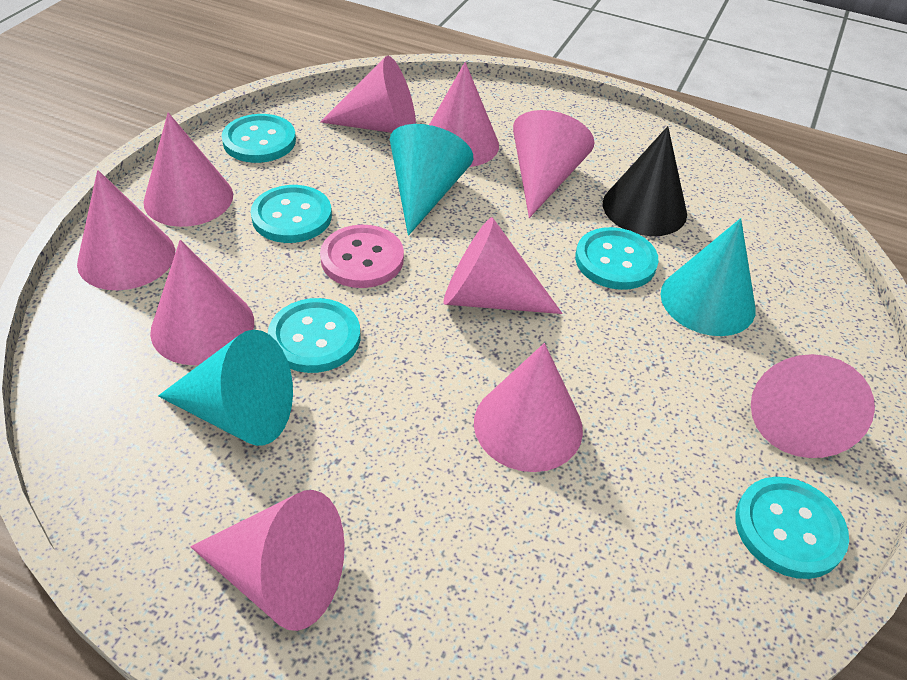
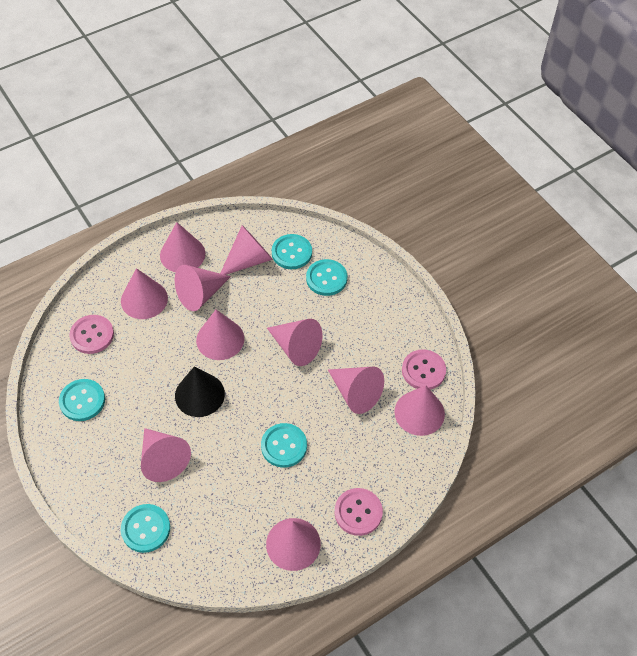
pink button: 1 -> 3
turquoise cone: 3 -> 0

